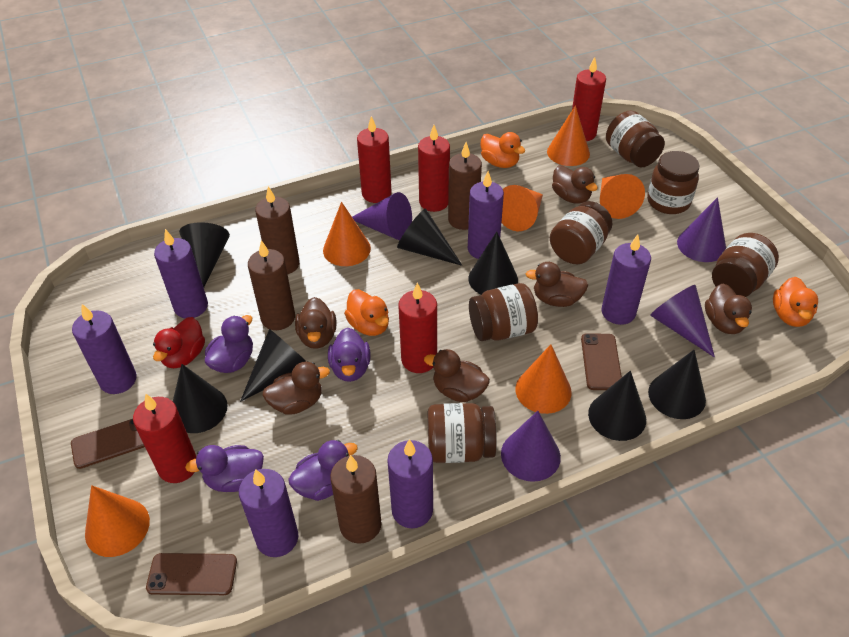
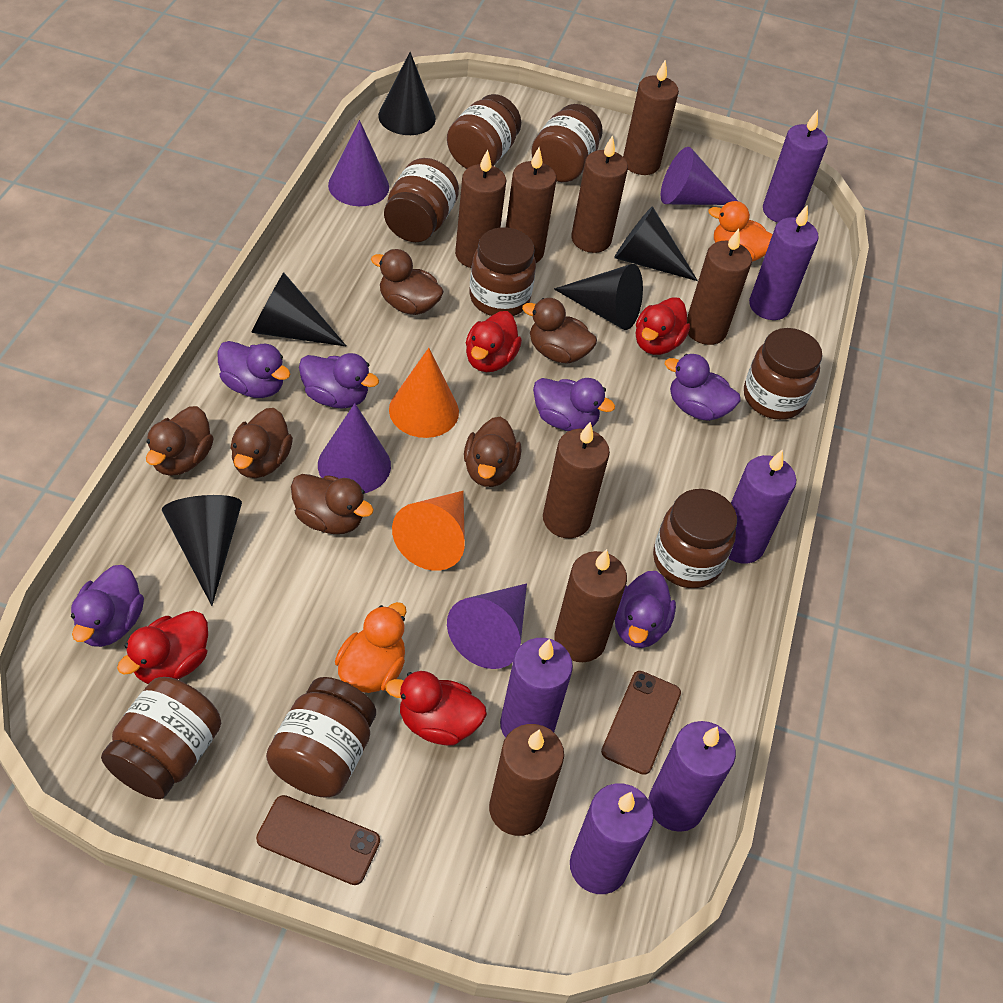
black cone: 7 -> 5
brown candle: 4 -> 8
brown jar: 6 -> 8
brown phone: 3 -> 2
orange cone: 6 -> 2
orange duck: 3 -> 2
purple duck: 4 -> 6
red candle: 5 -> 0
red duck: 1 -> 4

